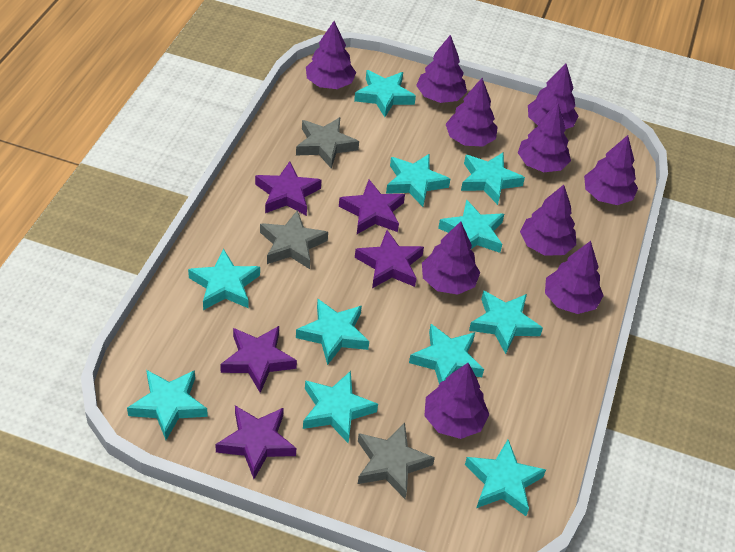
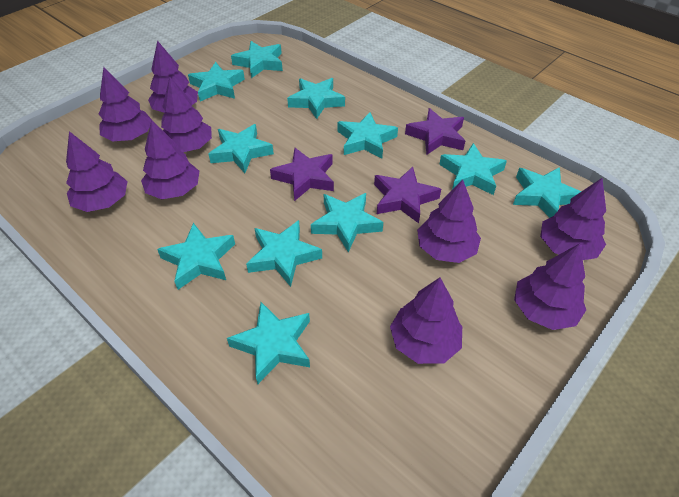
grey star: 3 -> 0
purple star: 5 -> 3
purple tree: 10 -> 9

